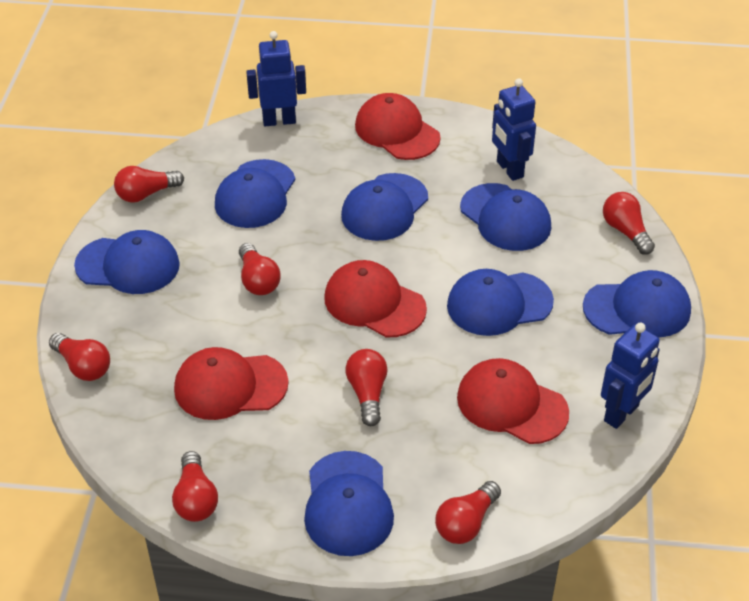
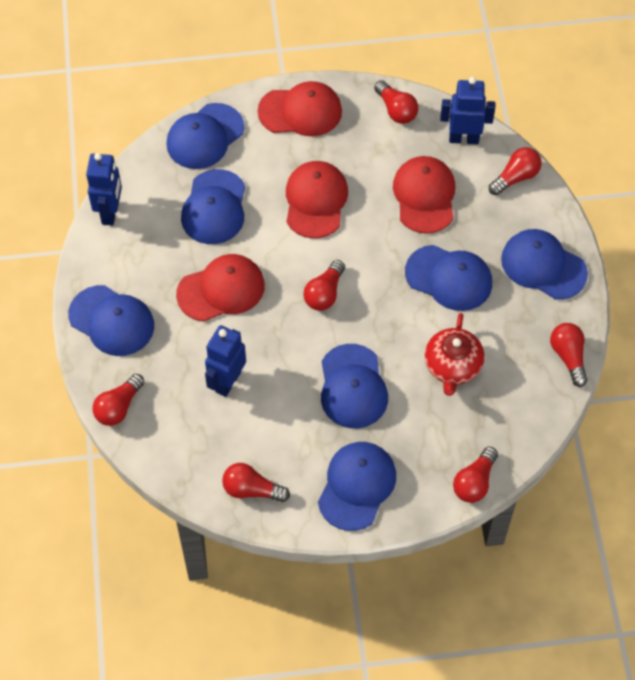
red teapot: 0 -> 1

